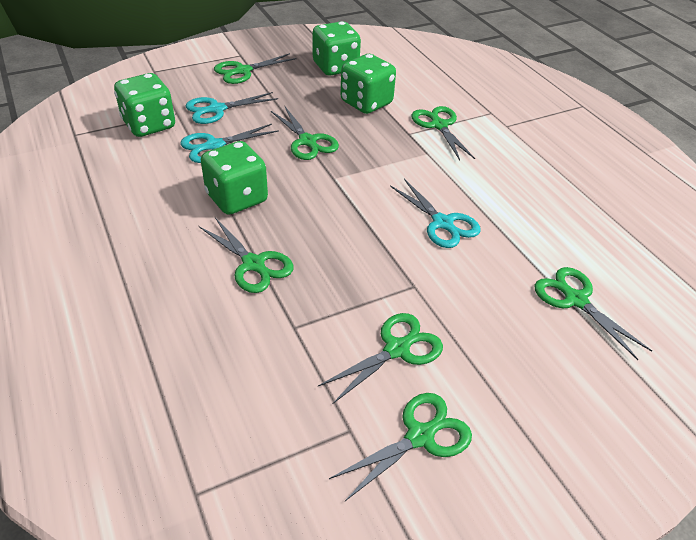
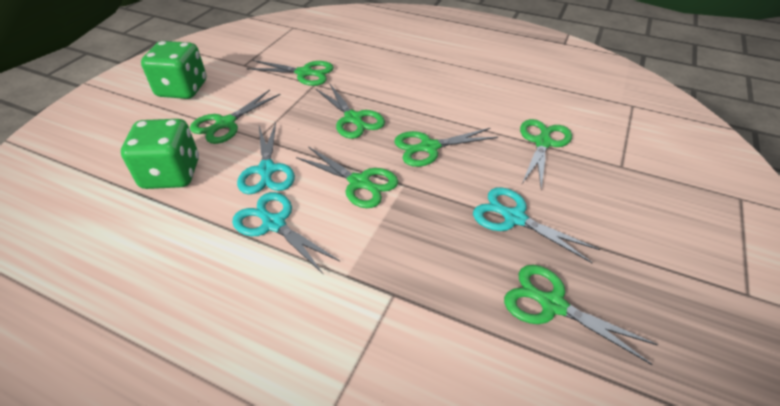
green dice: 4 -> 2

